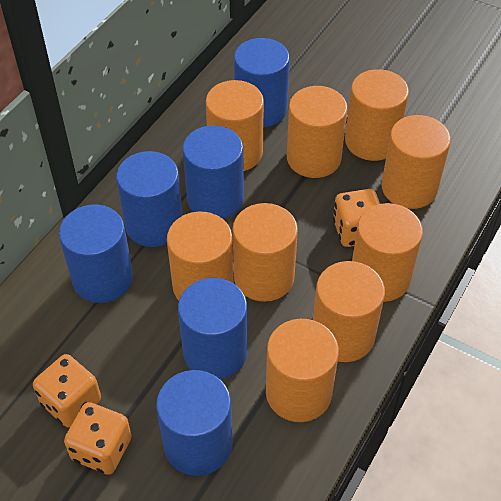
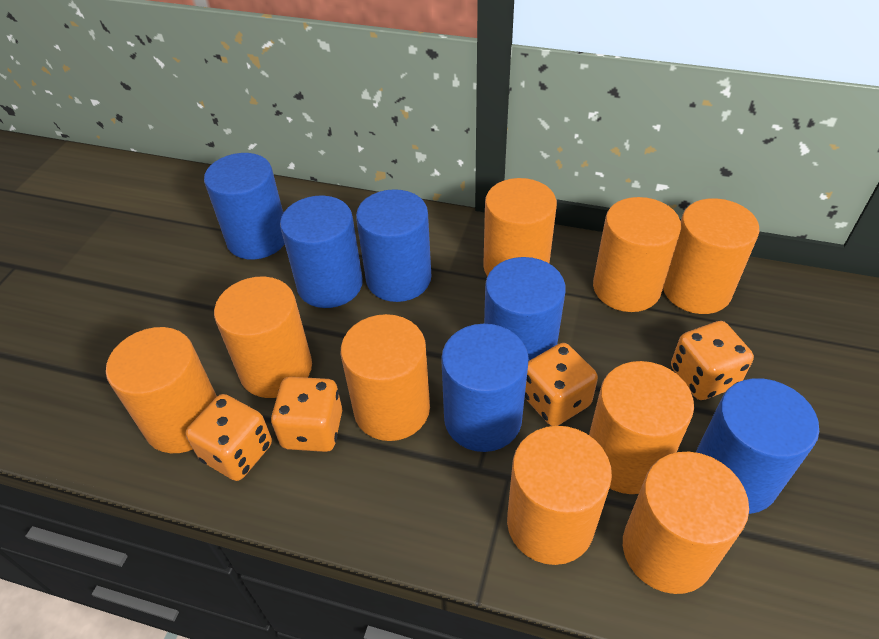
orange dice: 3 -> 4

